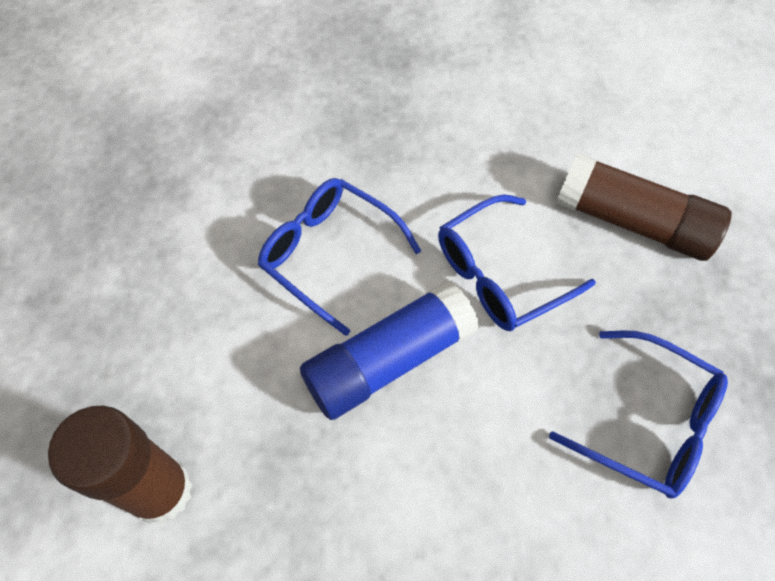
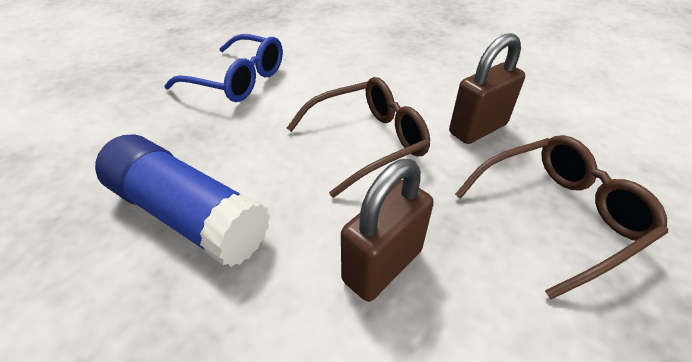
blue glasses: 3 -> 1
brown glasses: 0 -> 2
brown glue stick: 2 -> 0
brown padlock: 0 -> 2

